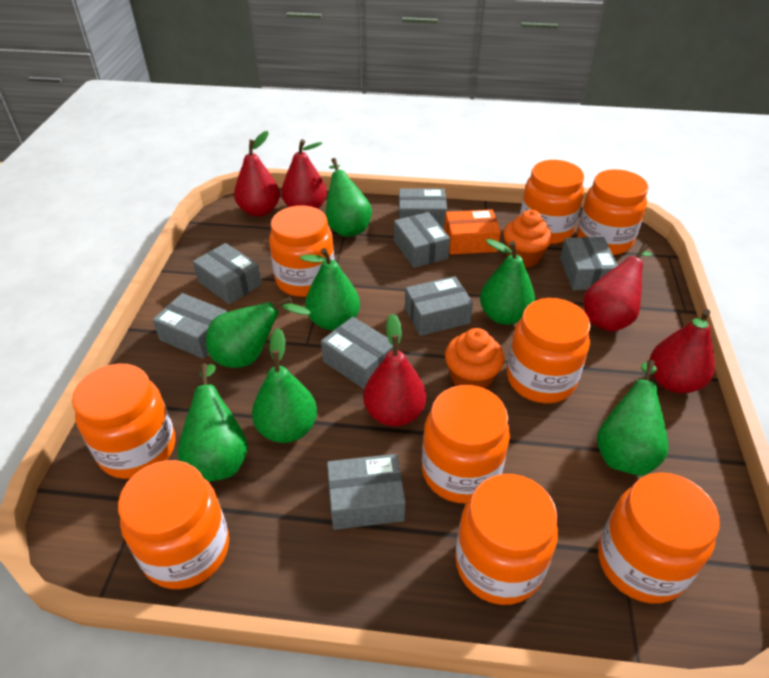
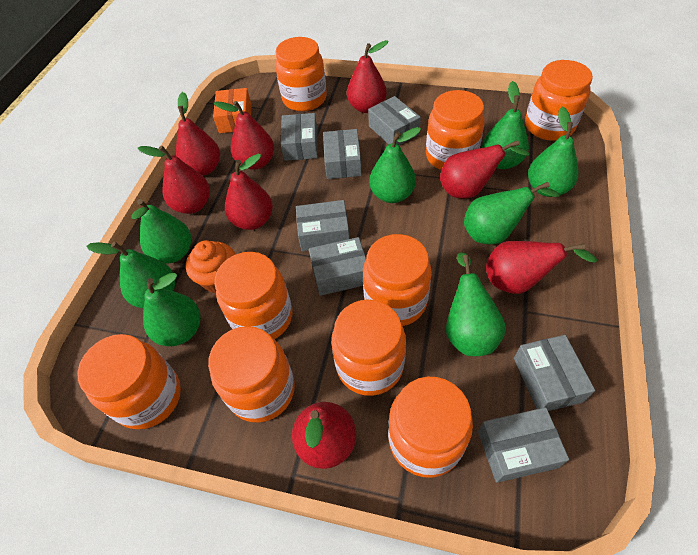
green pear: 7 -> 8
grey box: 8 -> 7
orange cupcake: 2 -> 1
red pear: 5 -> 8

